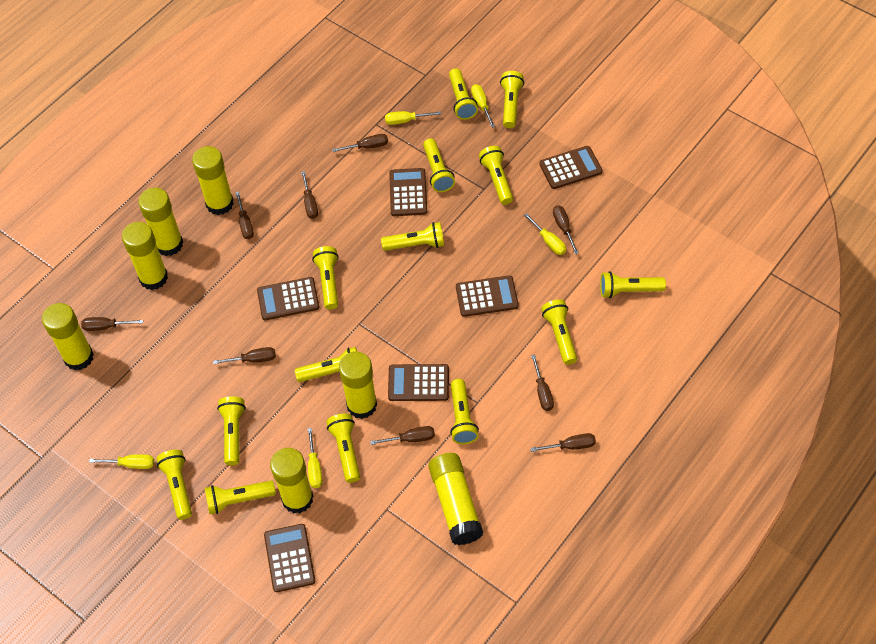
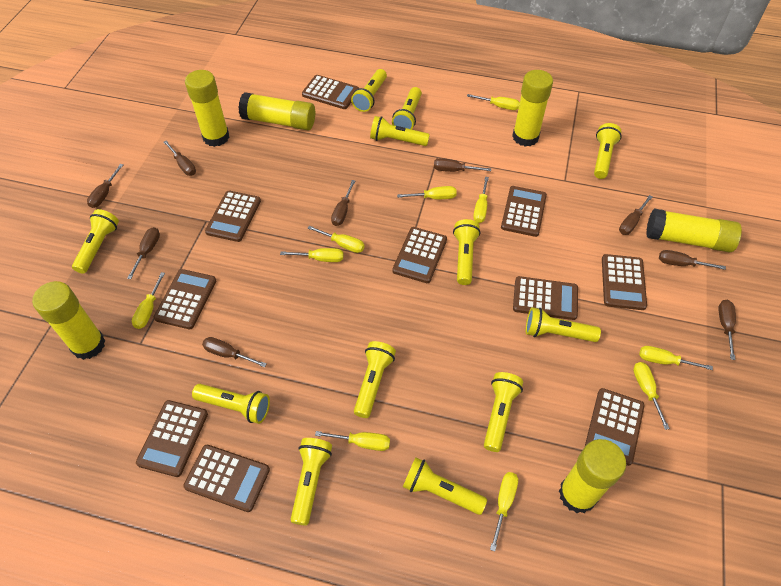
brown calculator: 6 -> 10
yellow flashlight: 14 -> 12
yellow glue stick: 7 -> 6
yellow screwdriver: 5 -> 10

